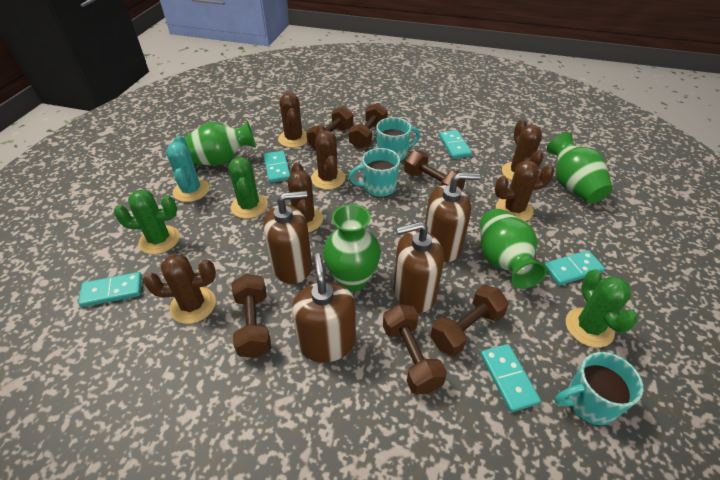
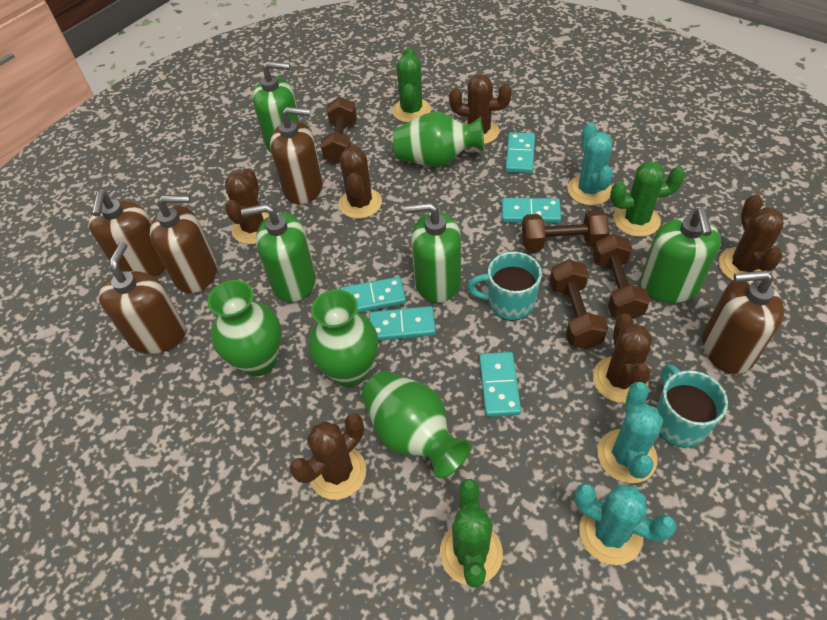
brown dumbbell: 6 -> 4
brown soap dispenser: 4 -> 5
green soap dispenser: 0 -> 4
turquoise cactus: 1 -> 3
turquoise mug: 3 -> 2

